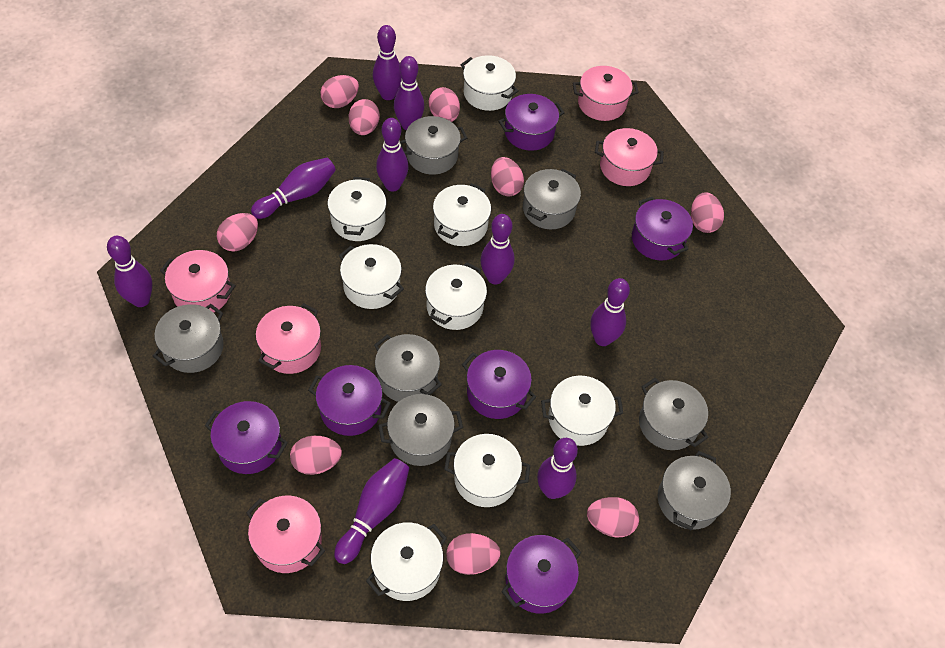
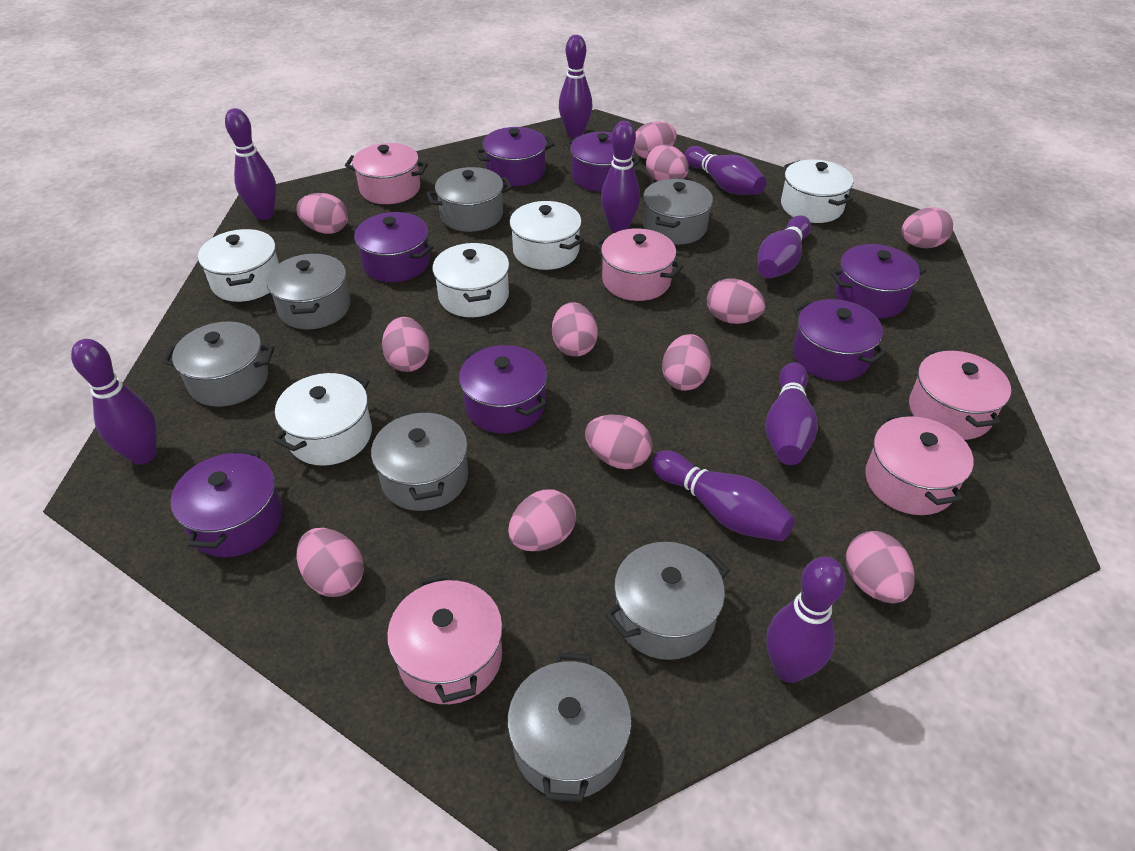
pink egg: 9 -> 12
purple pot: 6 -> 7
white pot: 8 -> 5

